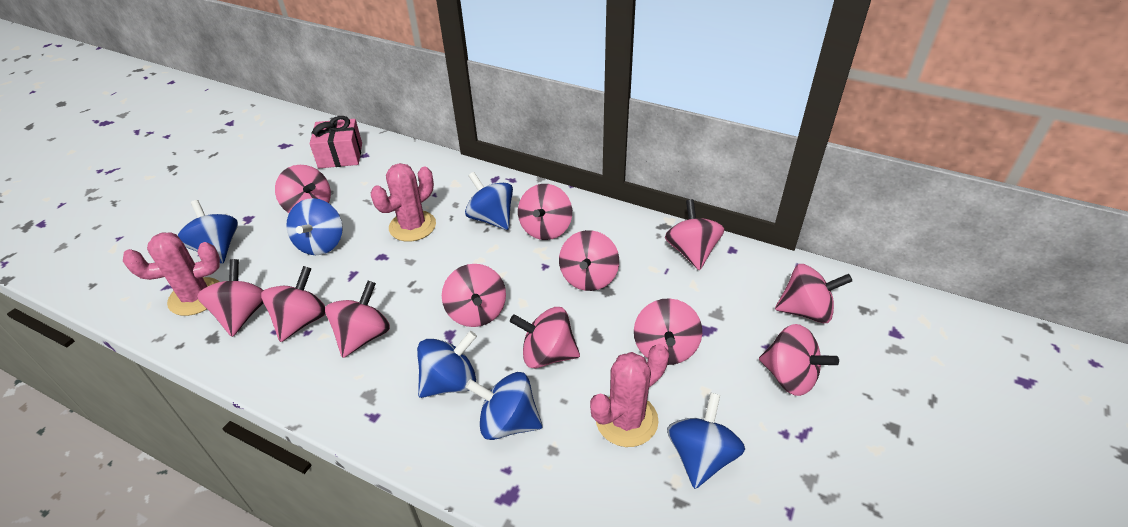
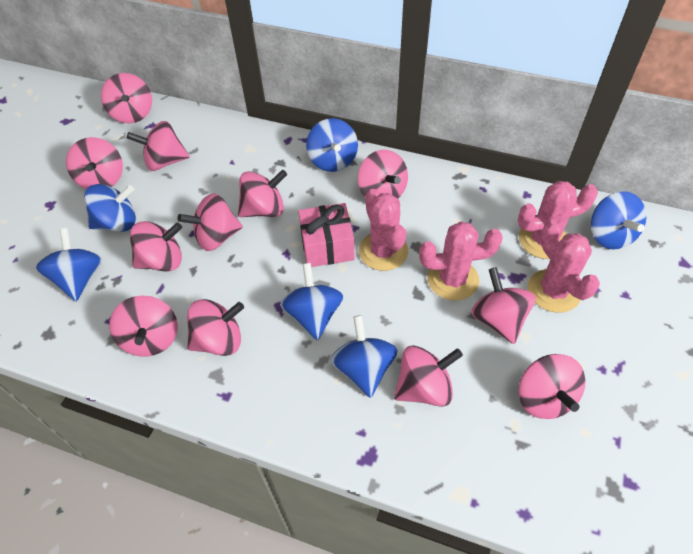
pink cactus: 3 -> 4

